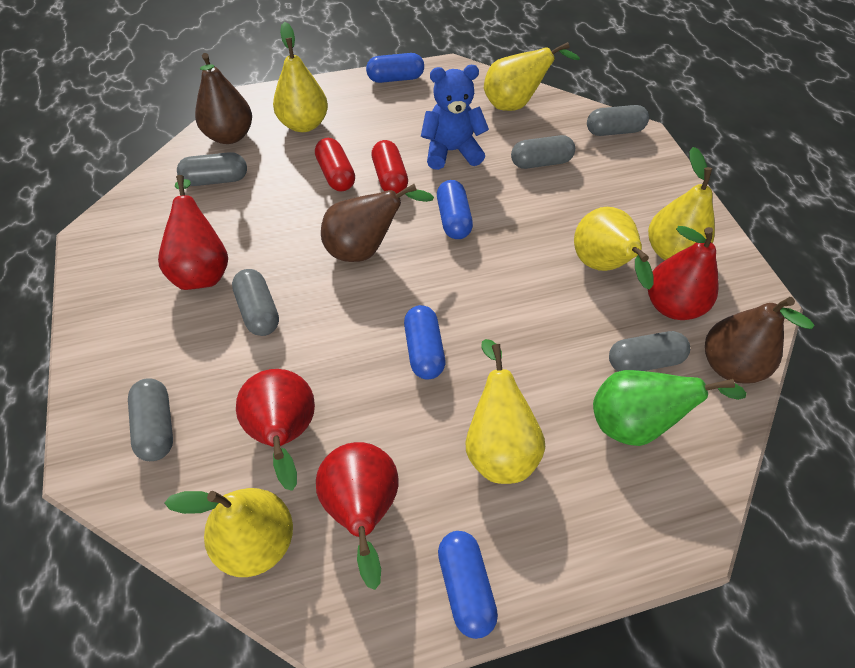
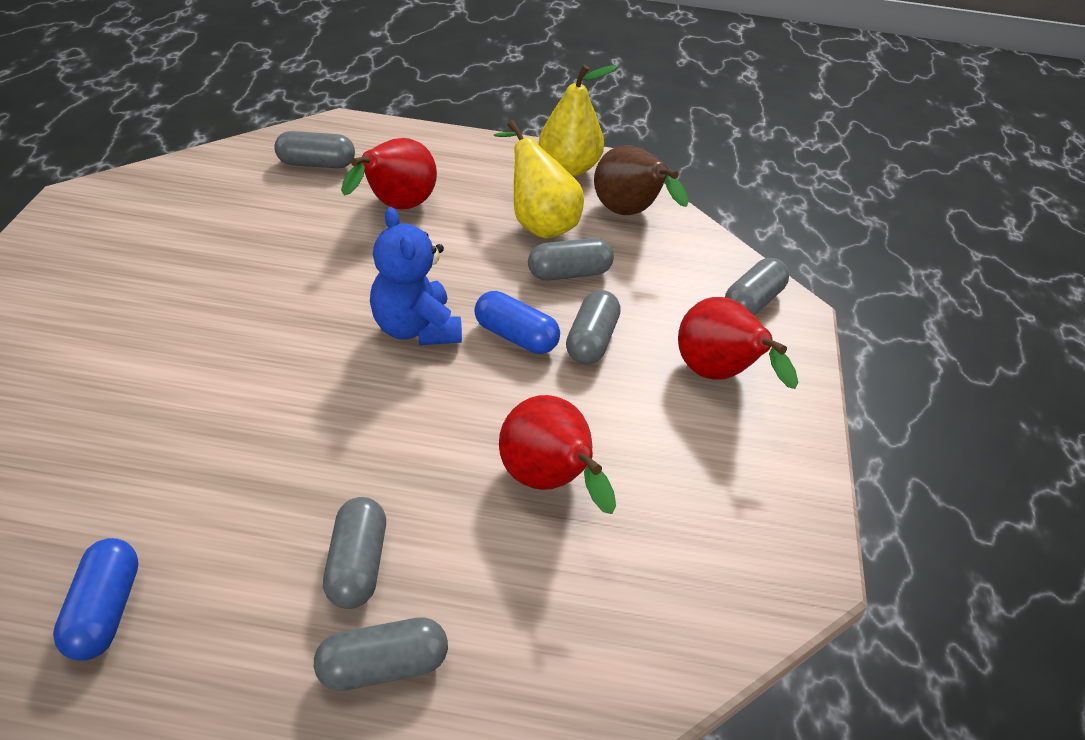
blue capsule: 4 -> 2
brown pear: 3 -> 1
green pear: 1 -> 0
red capsule: 2 -> 0
red pear: 4 -> 3
yellow pear: 6 -> 2

